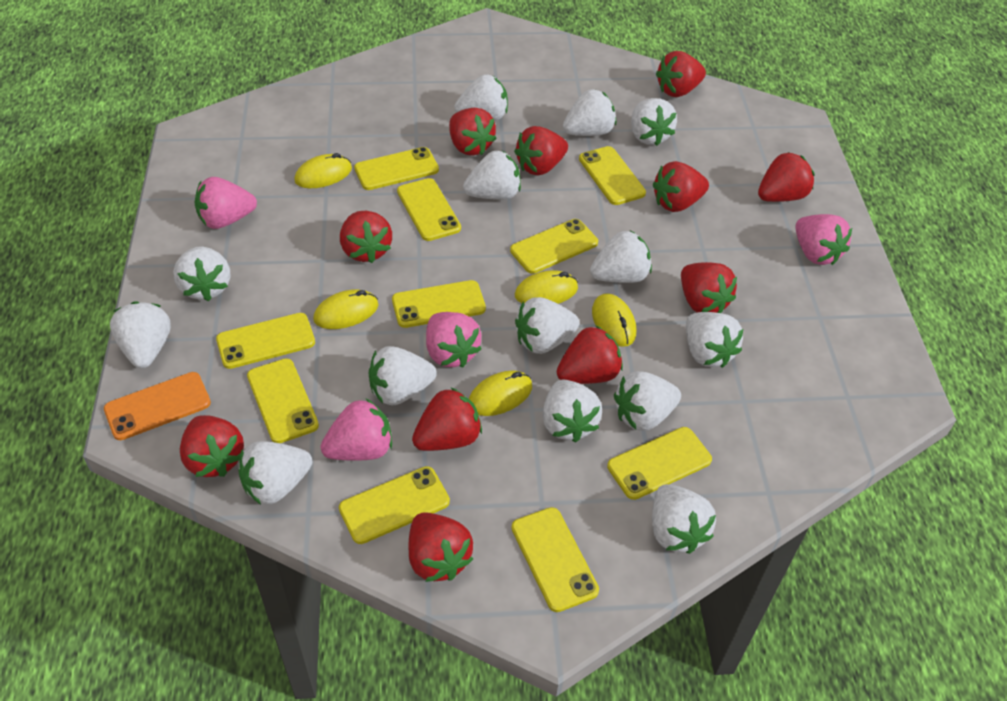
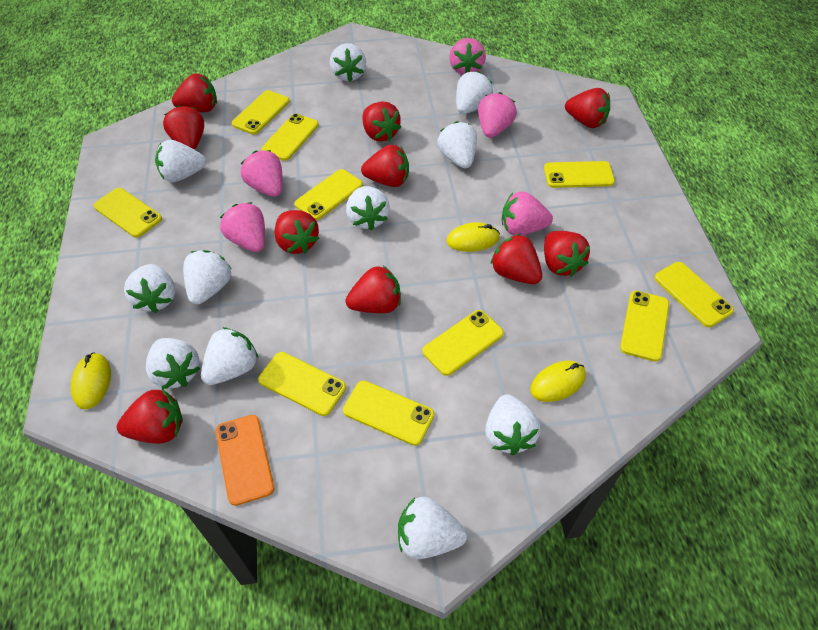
pink strawberry: 4 -> 5
red strawberry: 11 -> 10
white strawberry: 14 -> 11
yellow mouse: 5 -> 3

